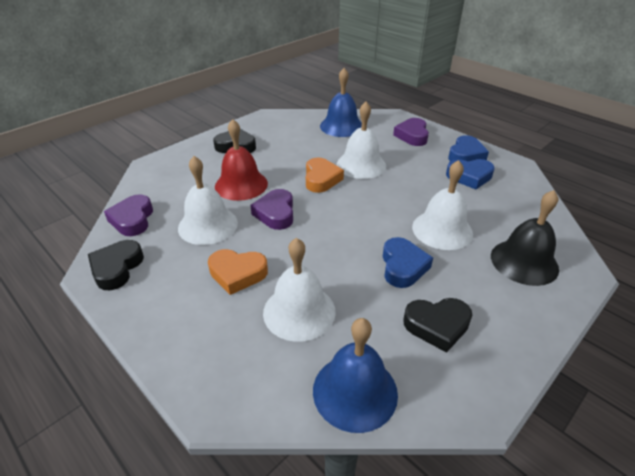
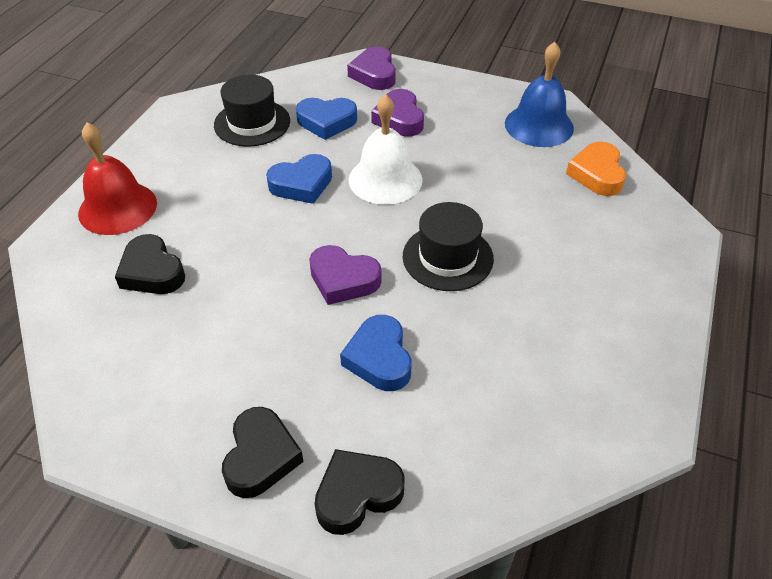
black bell: 1 -> 0
black hat: 0 -> 2
blue bell: 2 -> 1
orange heart: 2 -> 1
white bell: 4 -> 1

